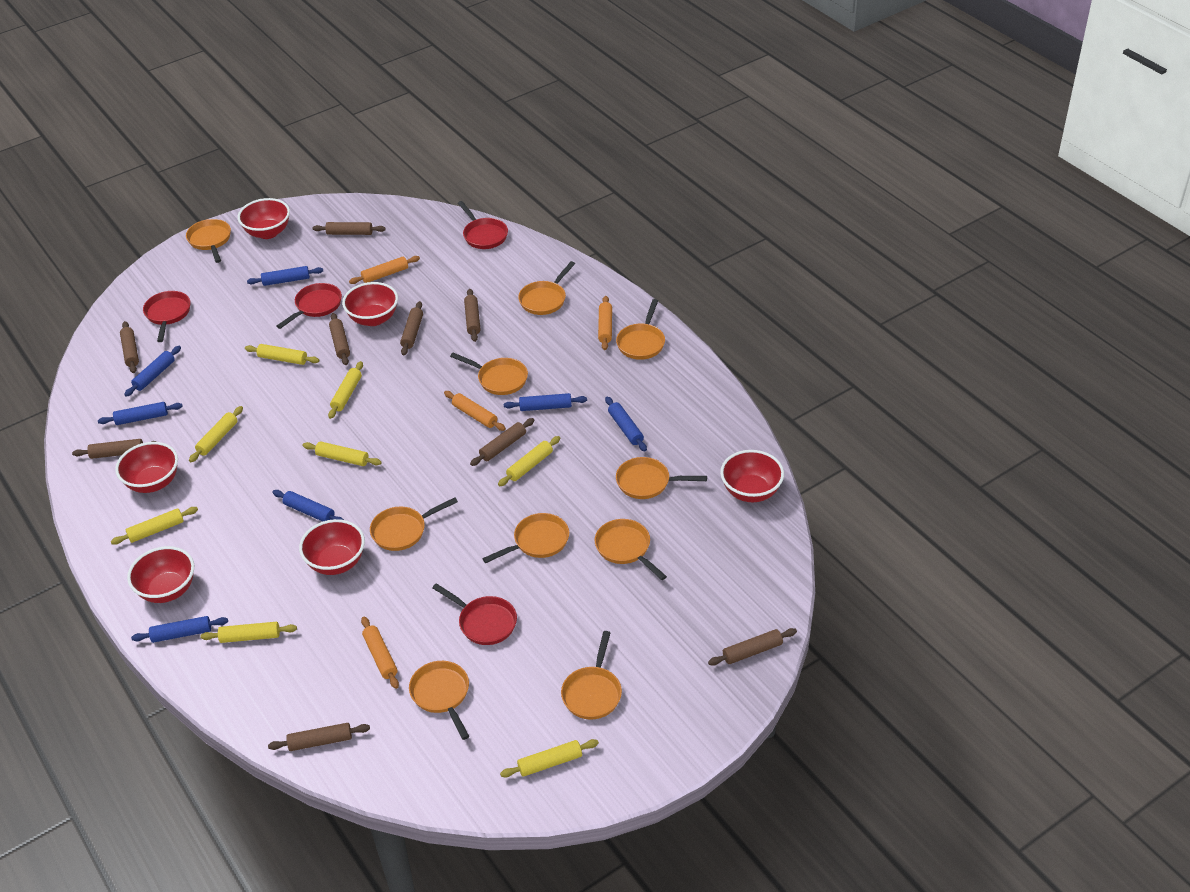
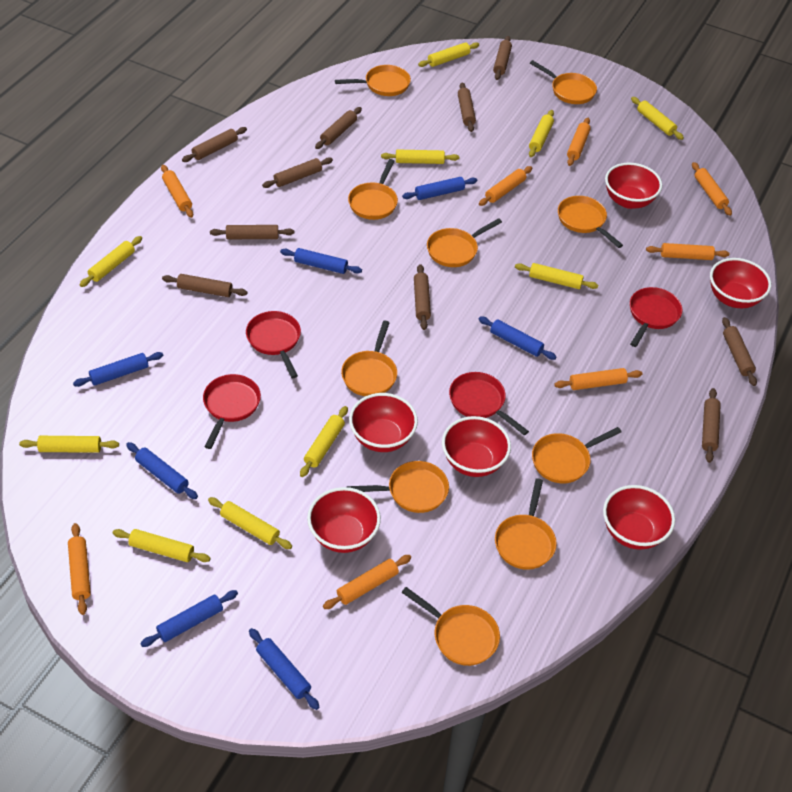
brown rolling pin: 9 -> 10
orange rolling pin: 4 -> 8
yellow rolling pin: 8 -> 10

